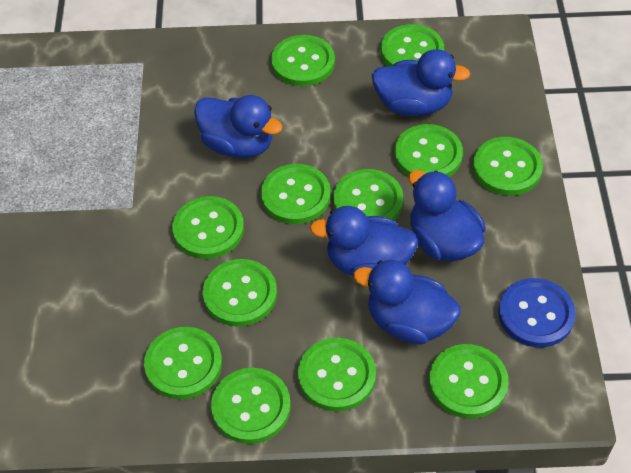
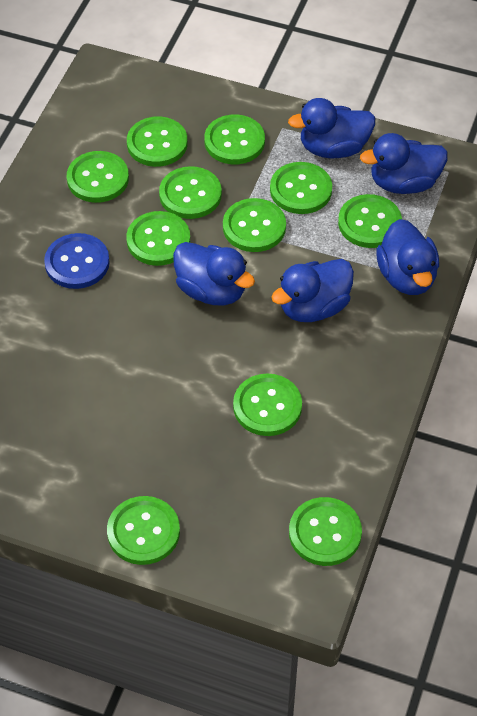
green button: 12 -> 11

